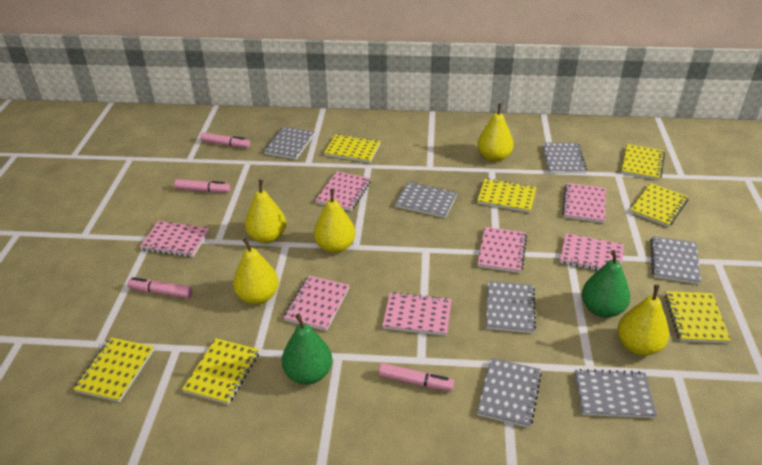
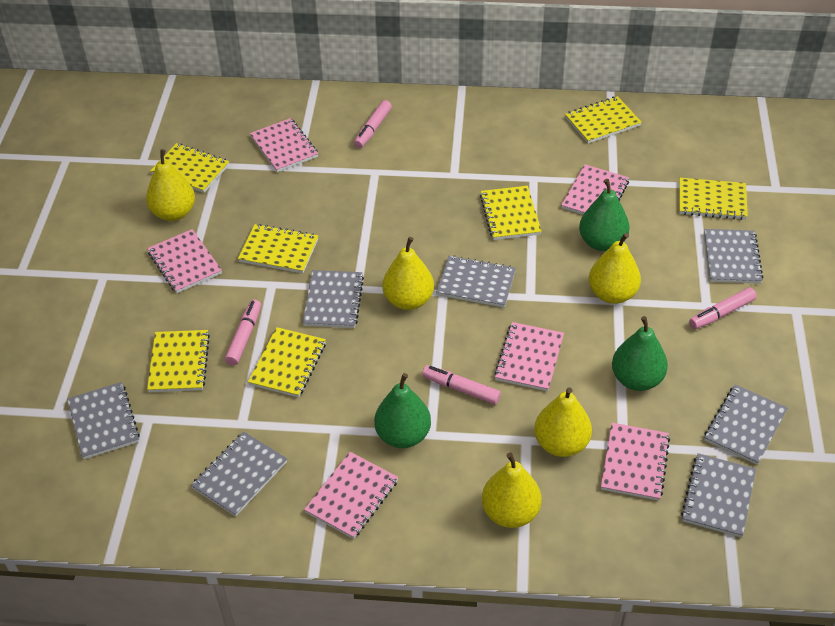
green pear: 2 -> 3
pink notebook: 7 -> 6

